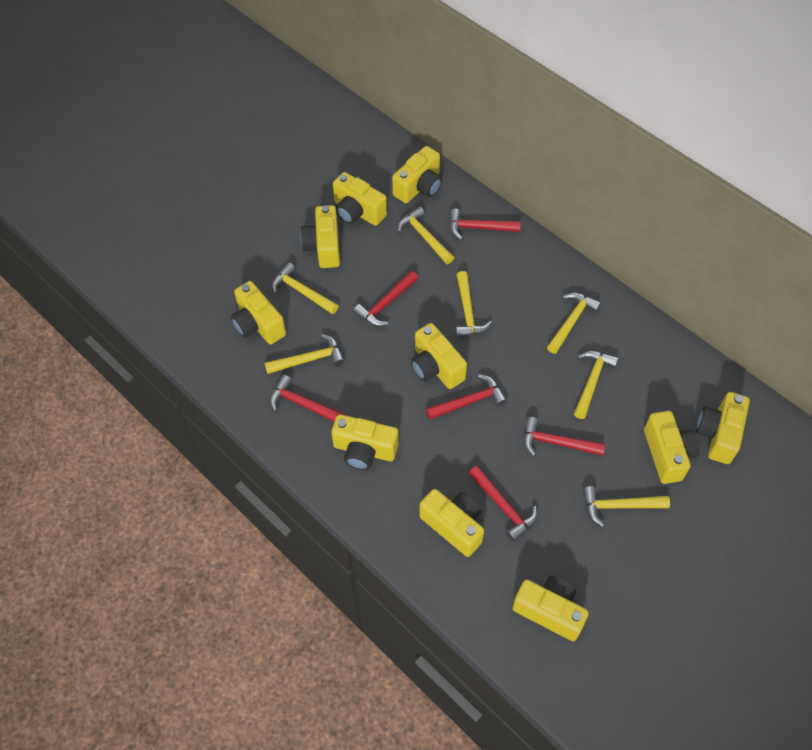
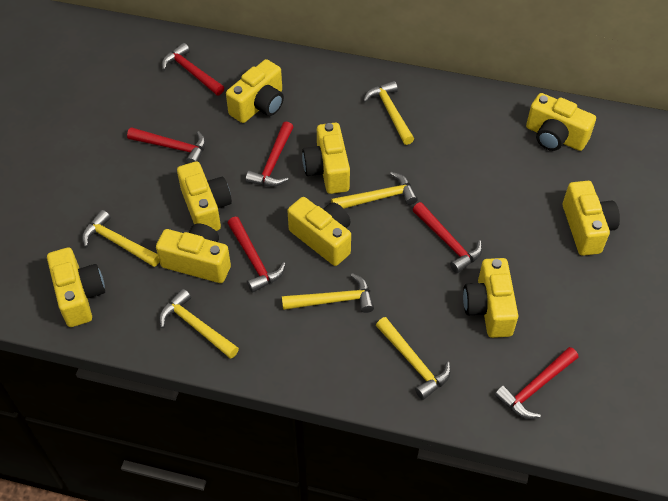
yellow camera: 10 -> 9
yellow hammer: 7 -> 6

